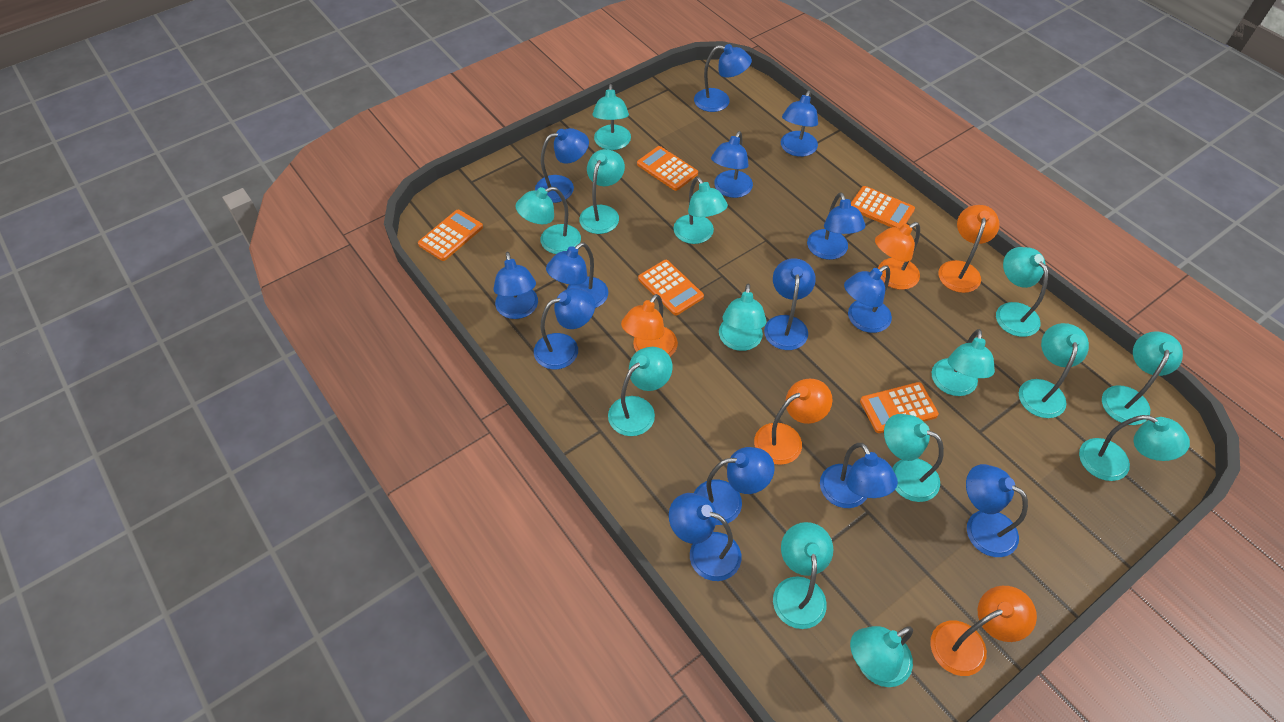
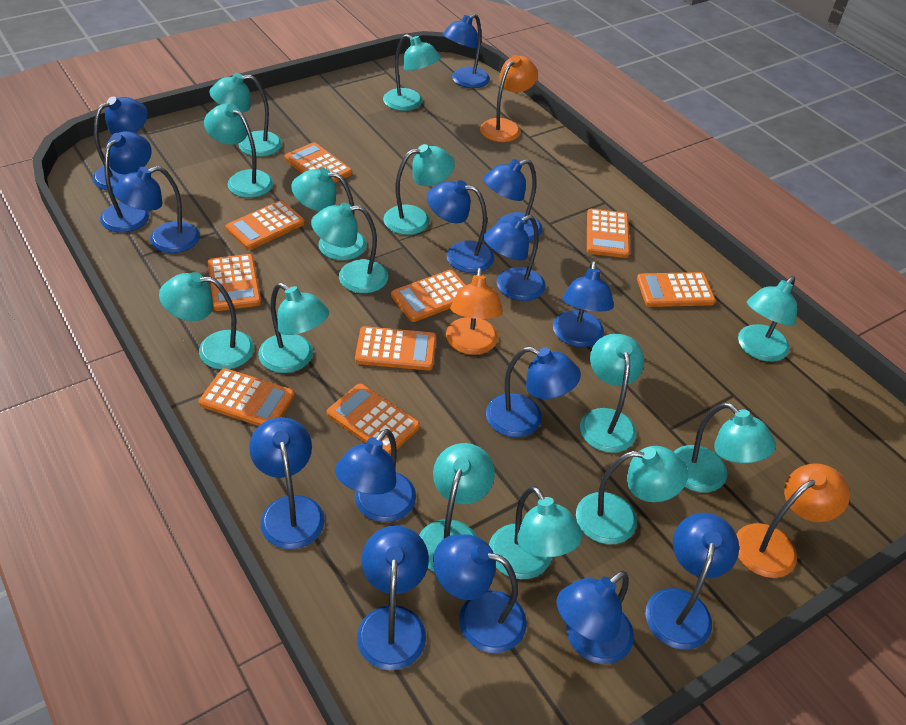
blue lamp: 14 -> 15
orange calculator: 5 -> 9
orange lamp: 5 -> 3

